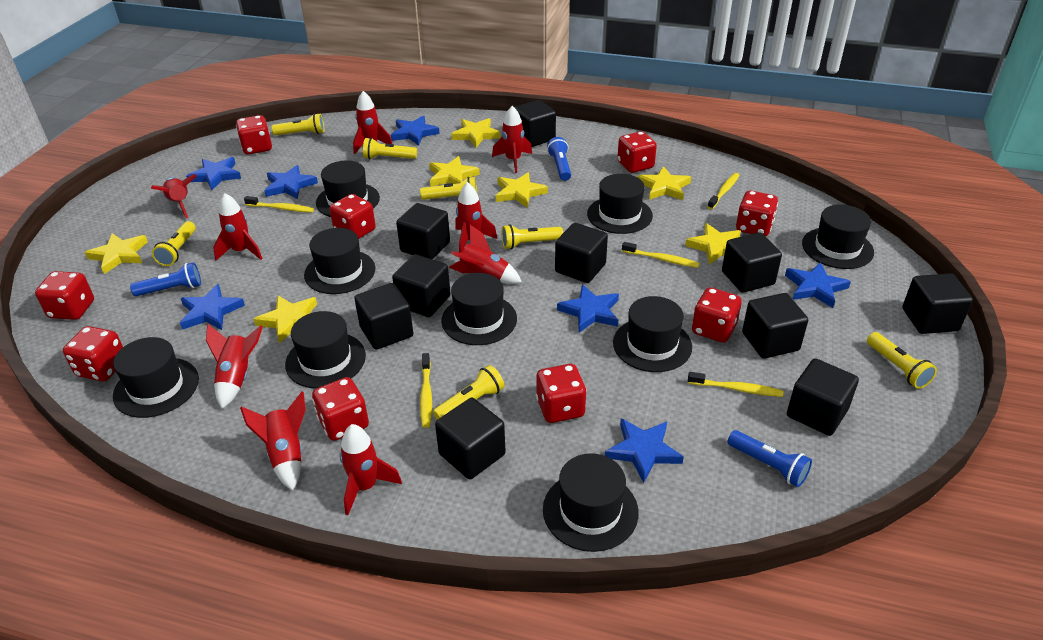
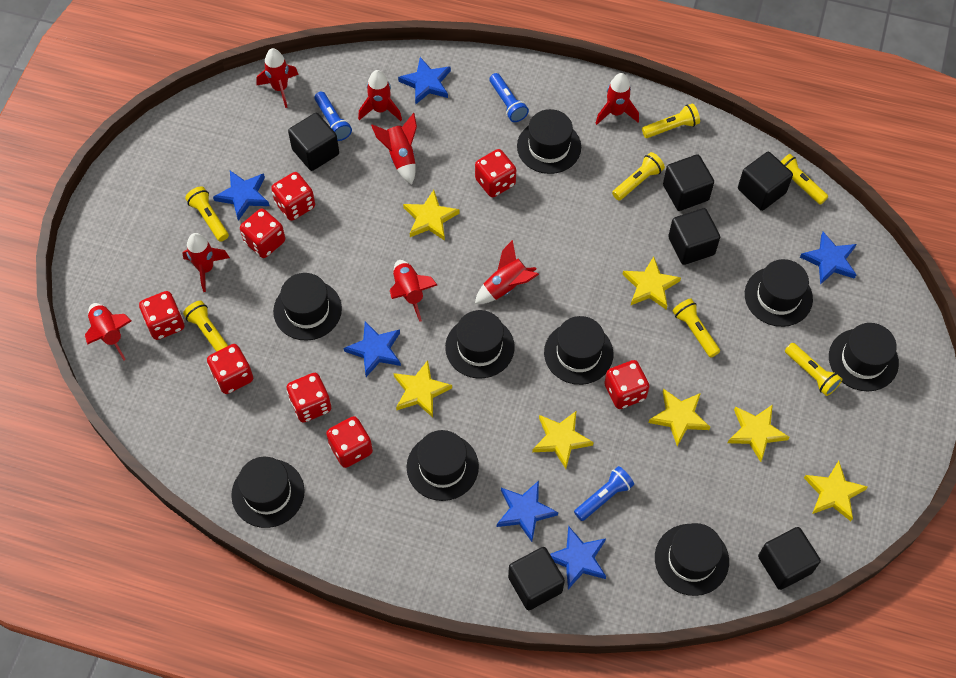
black cube: 10 -> 6
blue star: 7 -> 6
red dice: 9 -> 8
red rocket: 9 -> 8
yellow toothbrush: 5 -> 0

